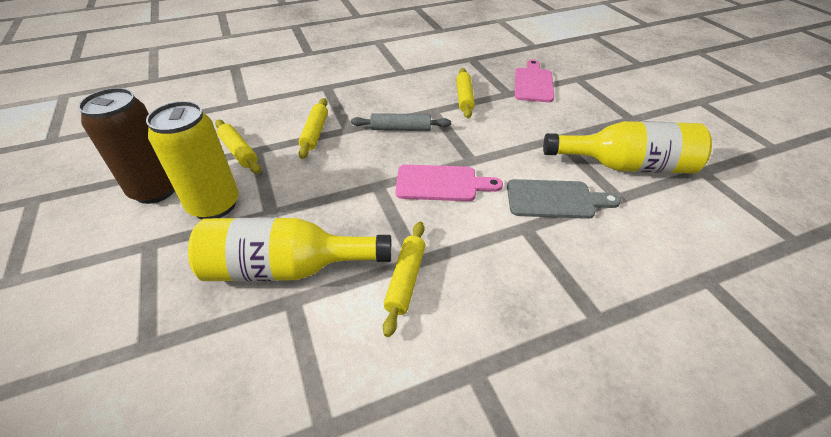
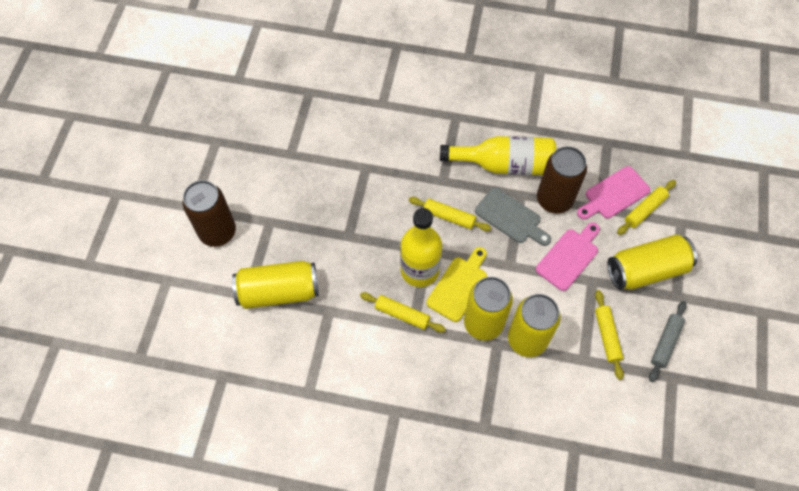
brown can: 1 -> 2
yellow can: 1 -> 4
yellow cutting board: 0 -> 1

